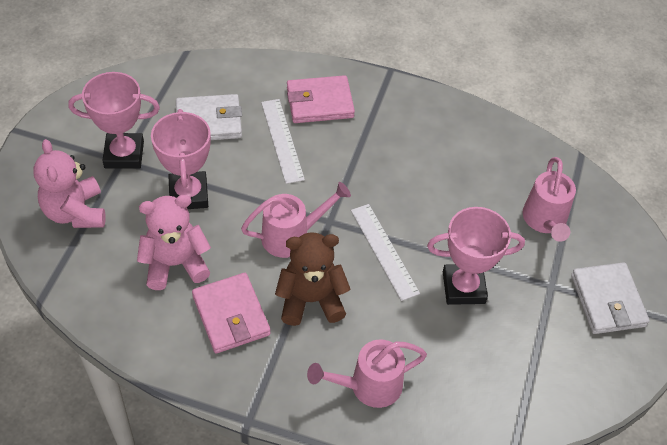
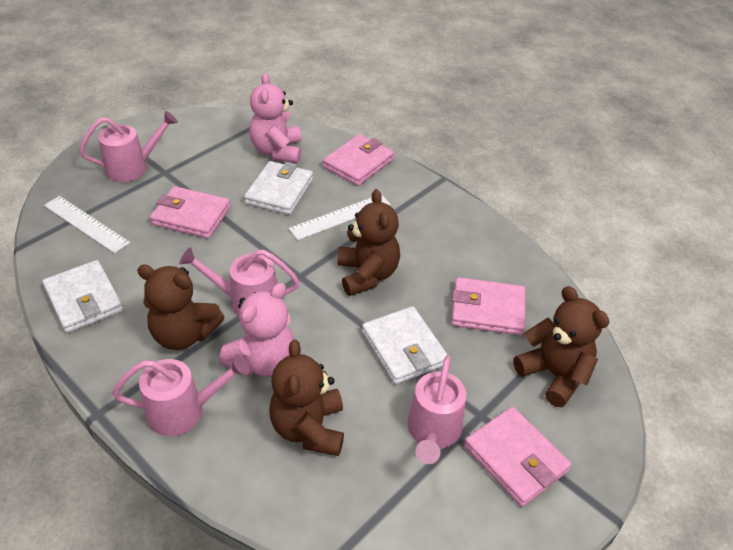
brown teddy bear: 1 -> 4
pink trophy: 3 -> 0
pink wallet: 2 -> 4
pink watering can: 3 -> 4
white wallet: 2 -> 3

